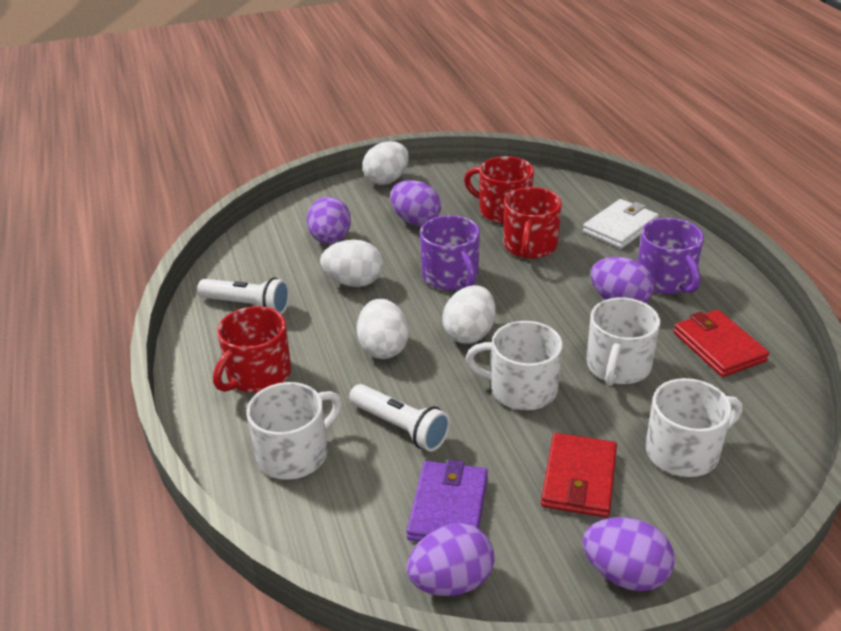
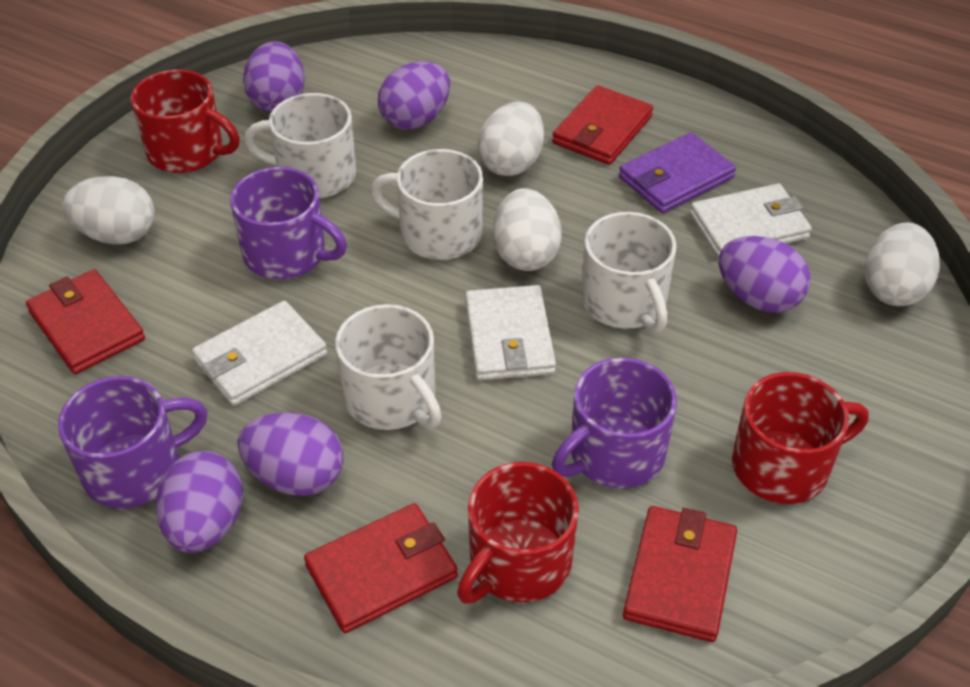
purple mug: 2 -> 3
red wallet: 2 -> 4
white flashlight: 2 -> 0
white wallet: 1 -> 3

